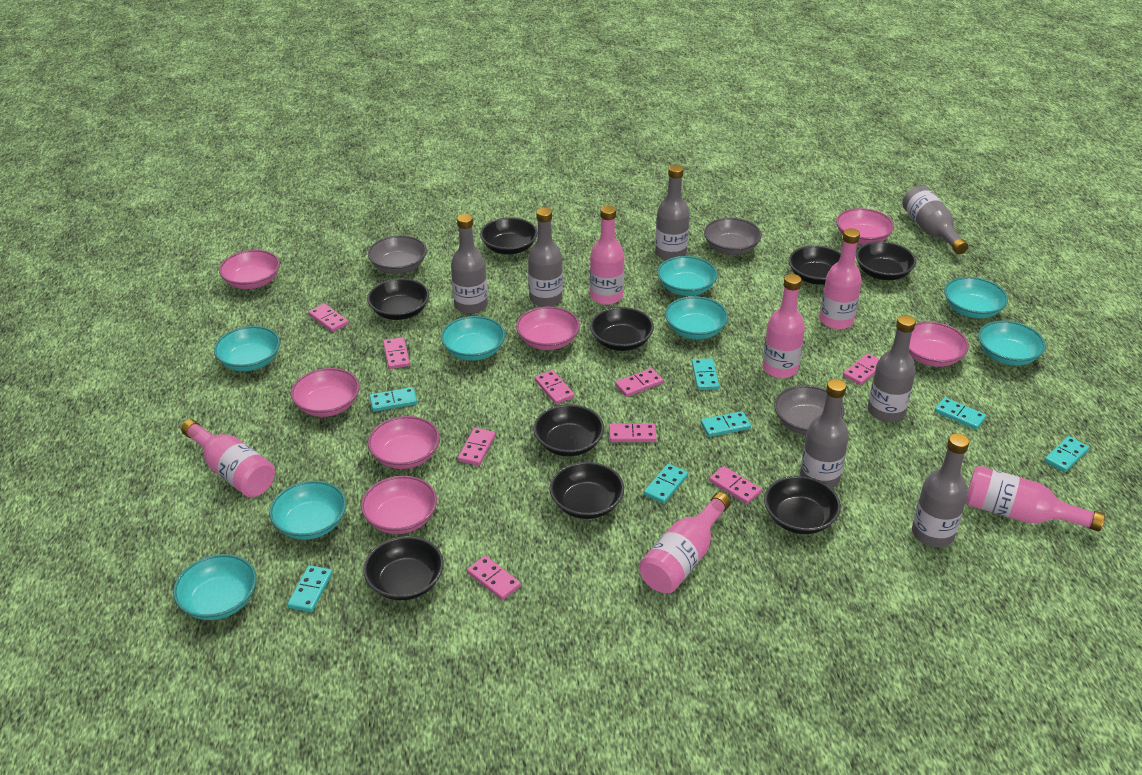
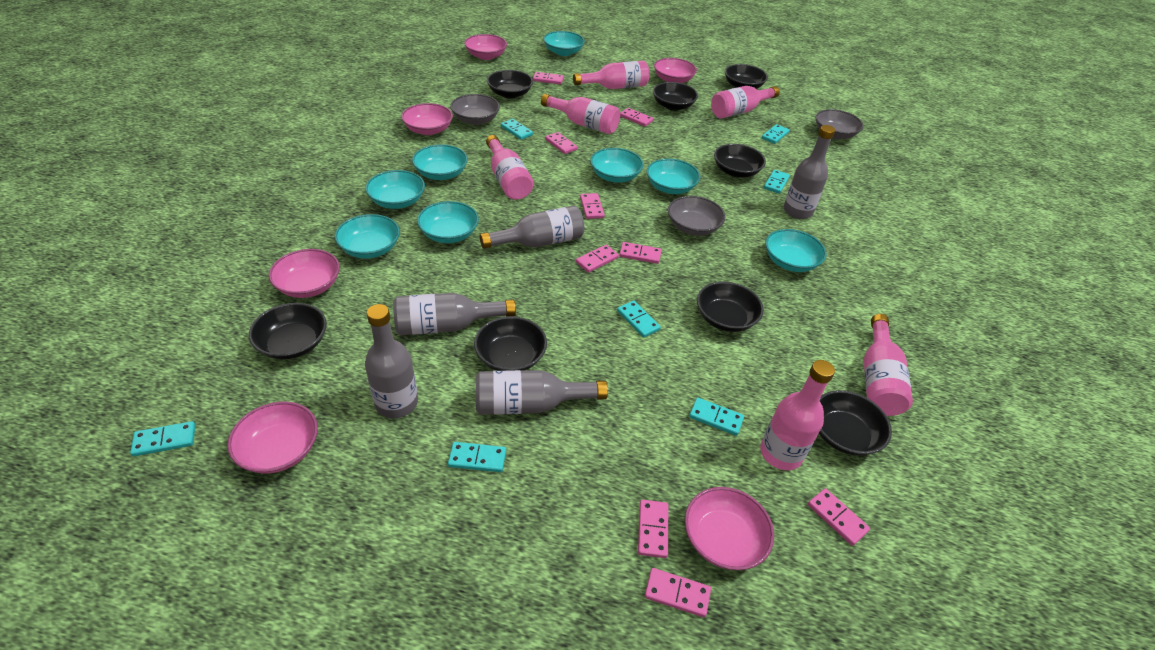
black bowl: 9 -> 8
grey bottle: 7 -> 5
pink bowl: 7 -> 6

